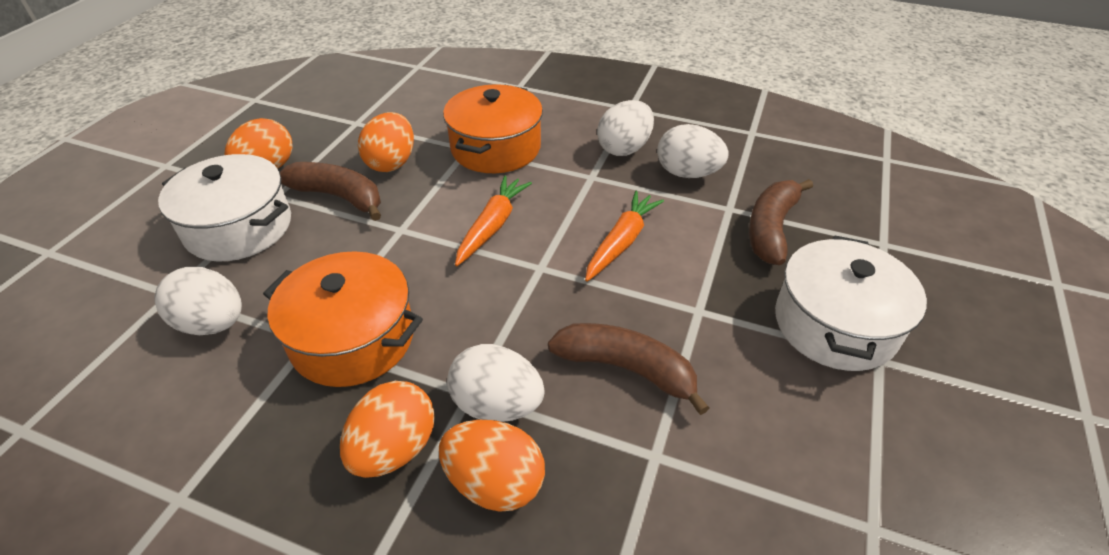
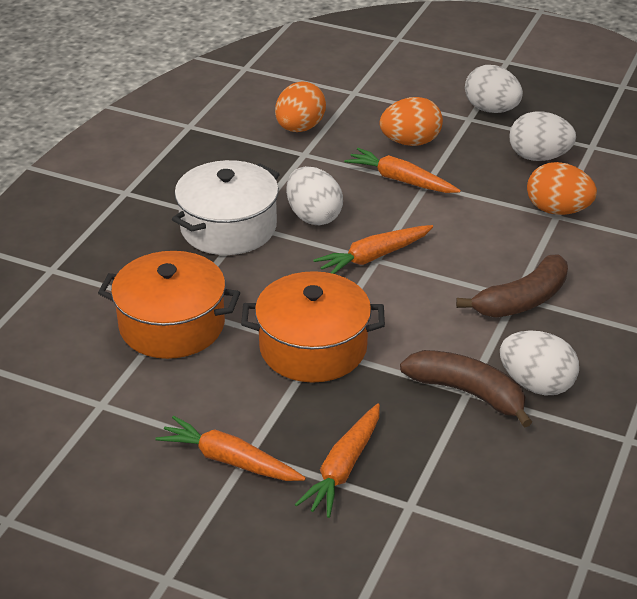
brown banana: 3 -> 2
orange carrot: 2 -> 4
orange egg: 4 -> 3
white pot: 2 -> 1

